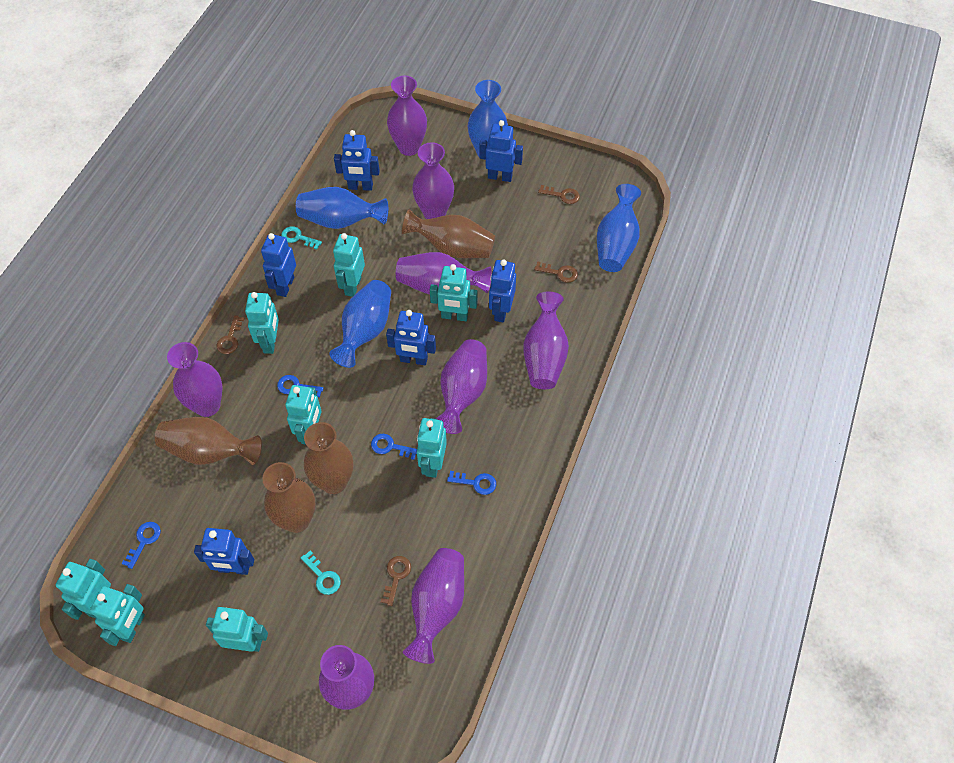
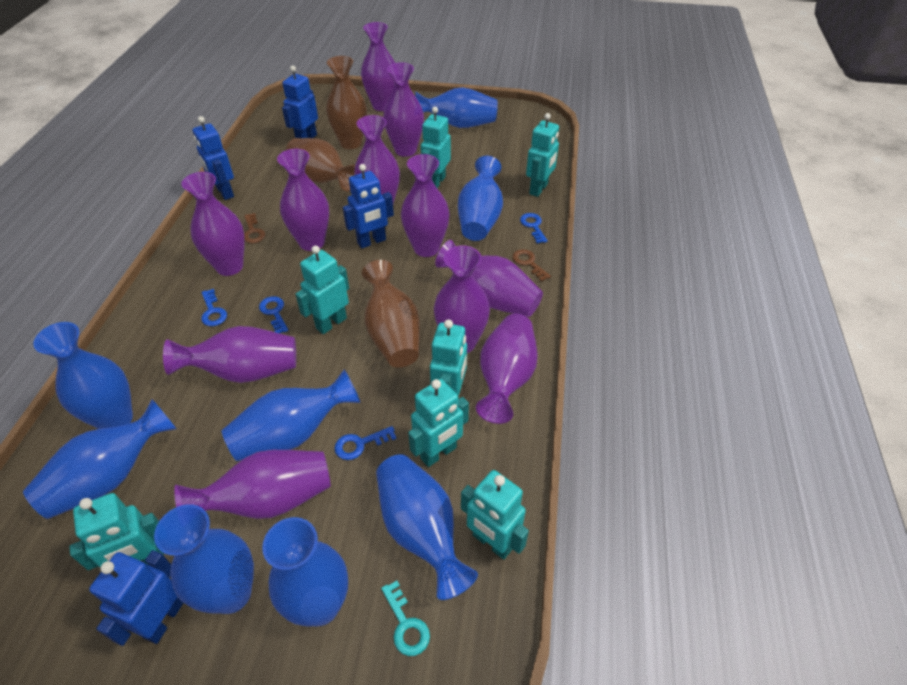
blue robot: 6 -> 4
blue vase: 4 -> 8
brown key: 4 -> 2
brown vase: 4 -> 3
purple vase: 8 -> 11
turquoise key: 2 -> 1
turquoise robot: 8 -> 7

